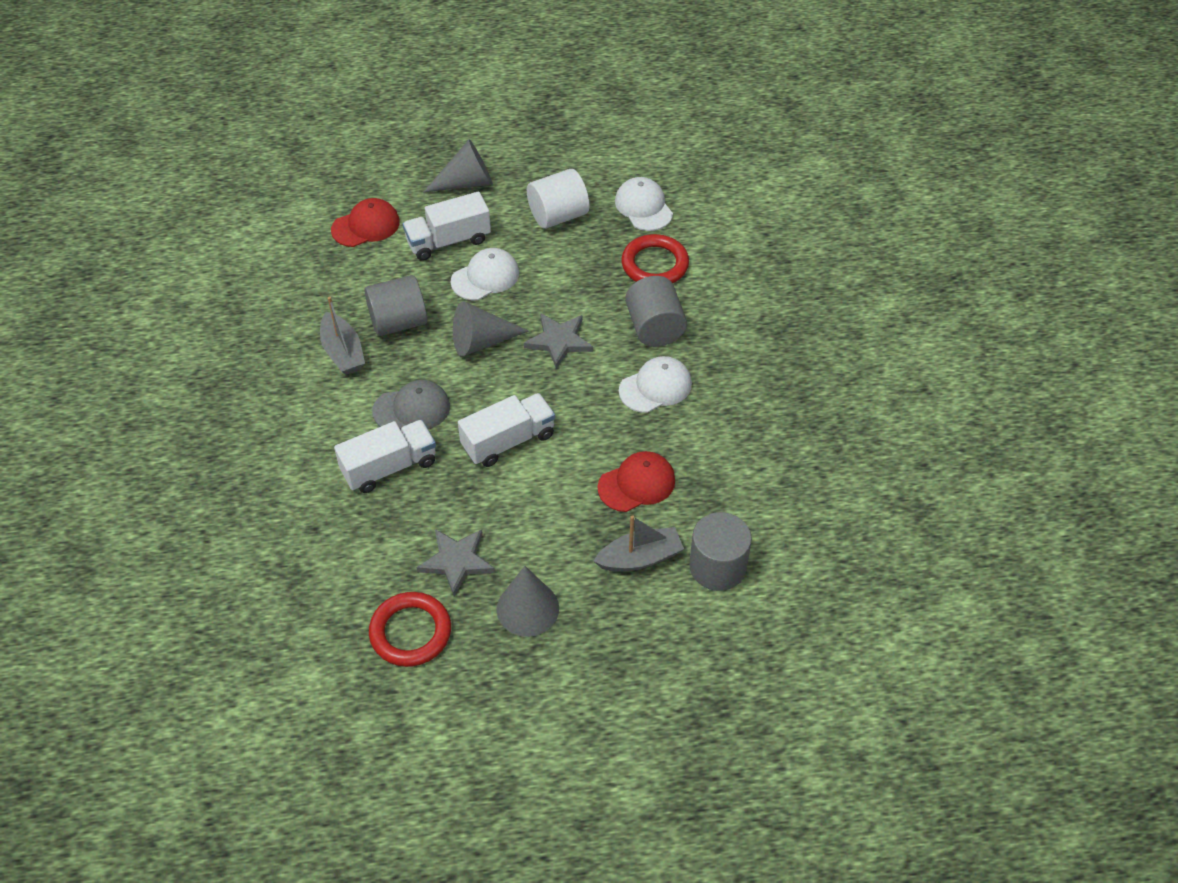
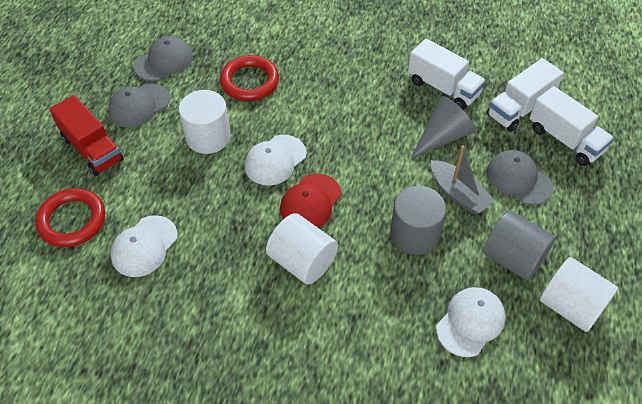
grey boat: 2 -> 1
grey cap: 1 -> 3
grey cone: 3 -> 1
grey cylinder: 3 -> 2
grey star: 2 -> 0
red cap: 2 -> 1
red truck: 0 -> 1
white cylinder: 1 -> 3

